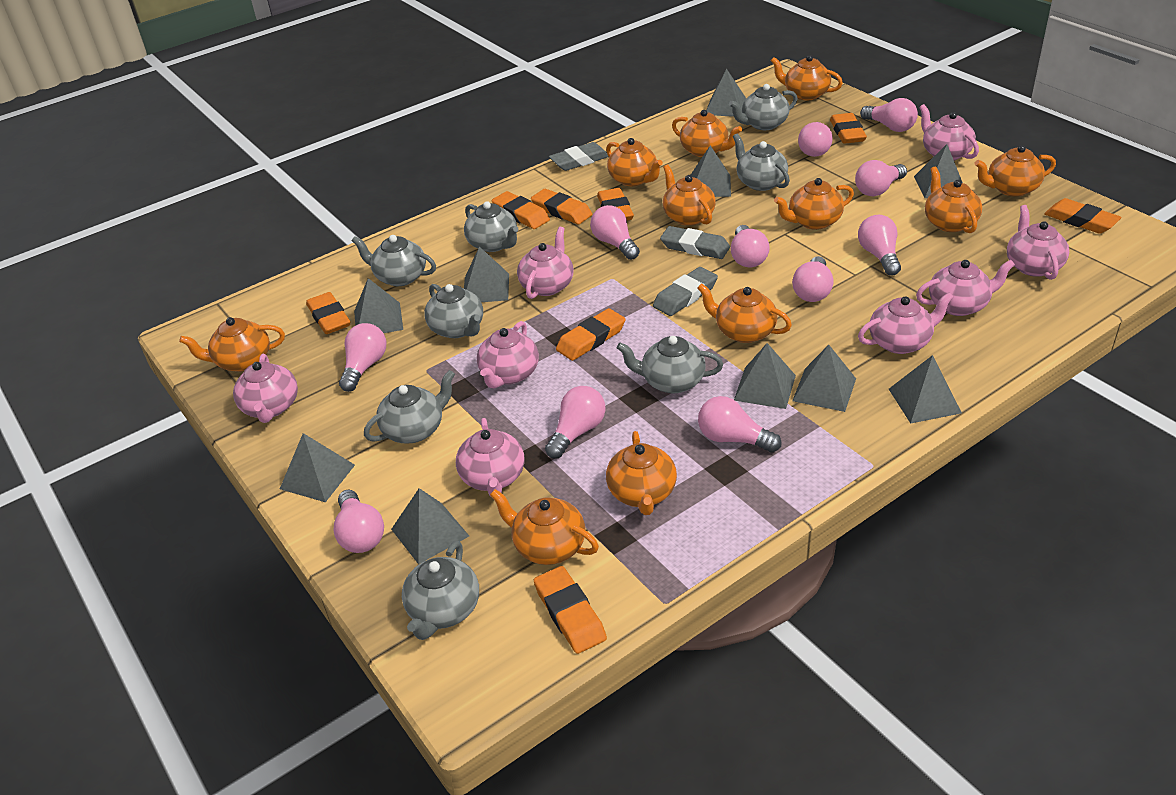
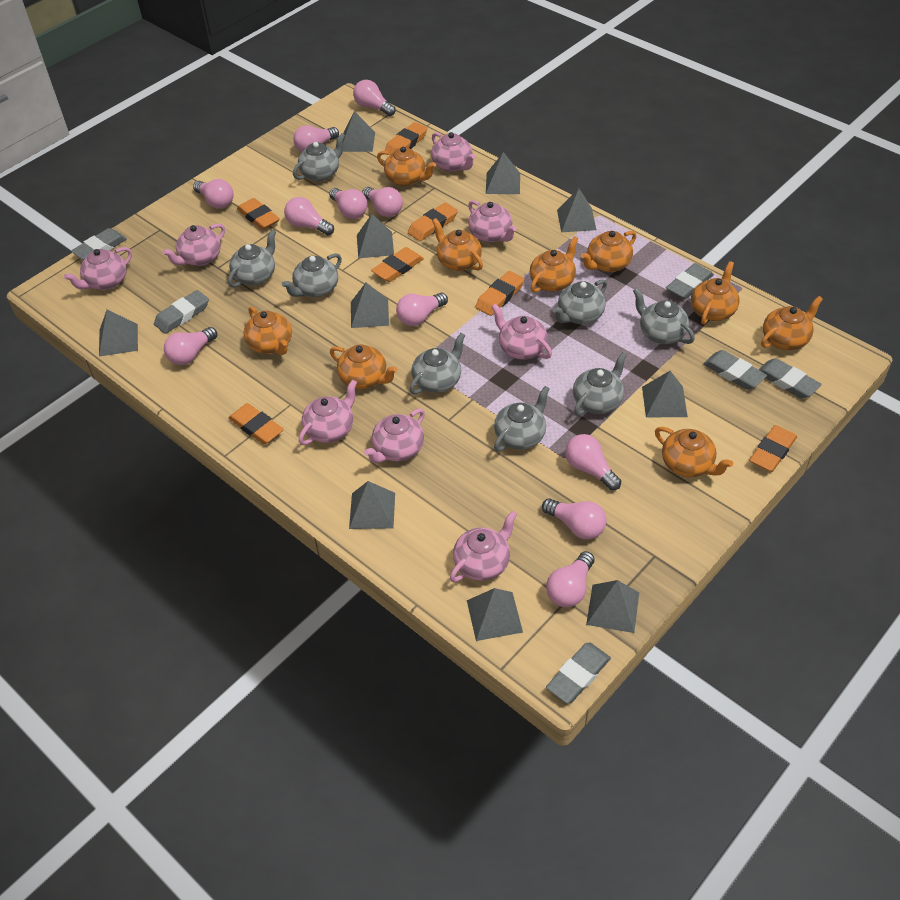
grey eraser: 3 -> 6
orange eraser: 8 -> 7
orange teapot: 11 -> 9

